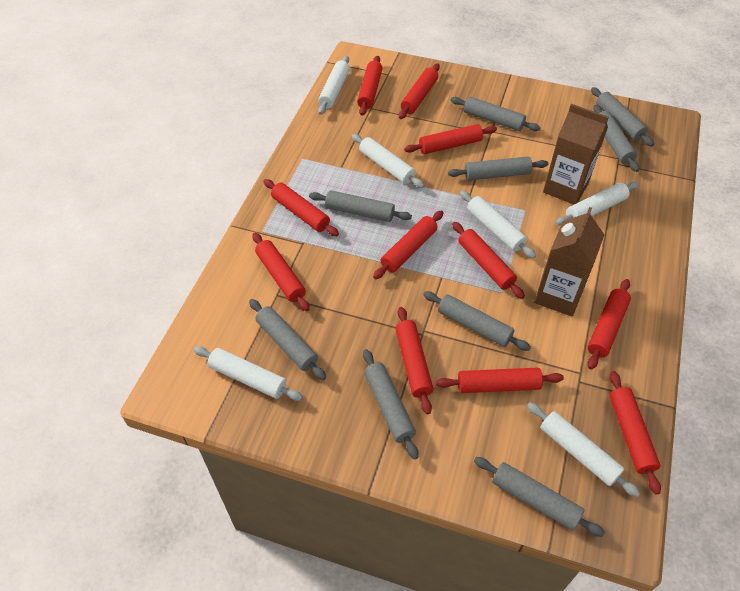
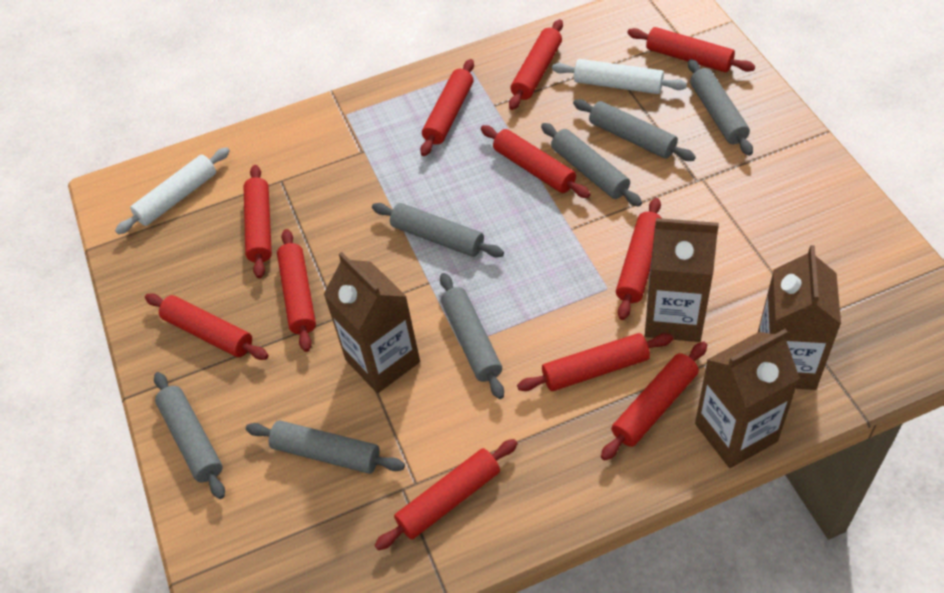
brown carton: 2 -> 4
grey rolling pin: 9 -> 7
white rolling pin: 6 -> 2

